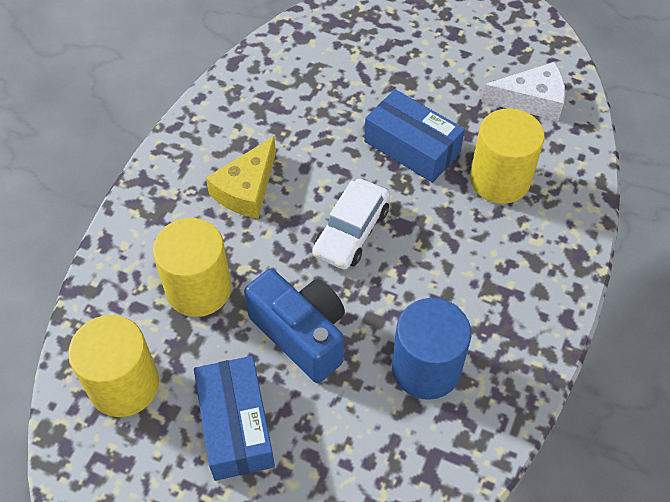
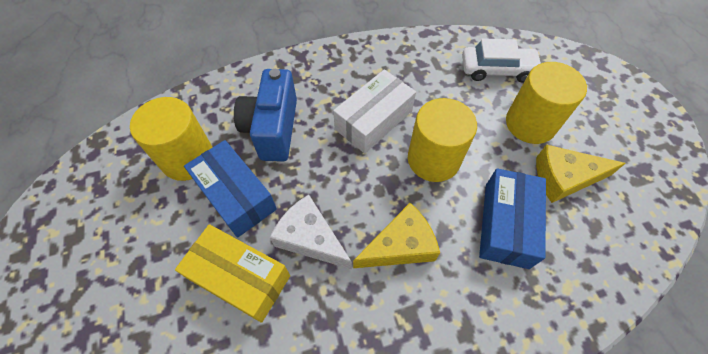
blue cylinder: 1 -> 0
white box: 0 -> 1
yellow box: 0 -> 1
yellow cheese: 1 -> 2

